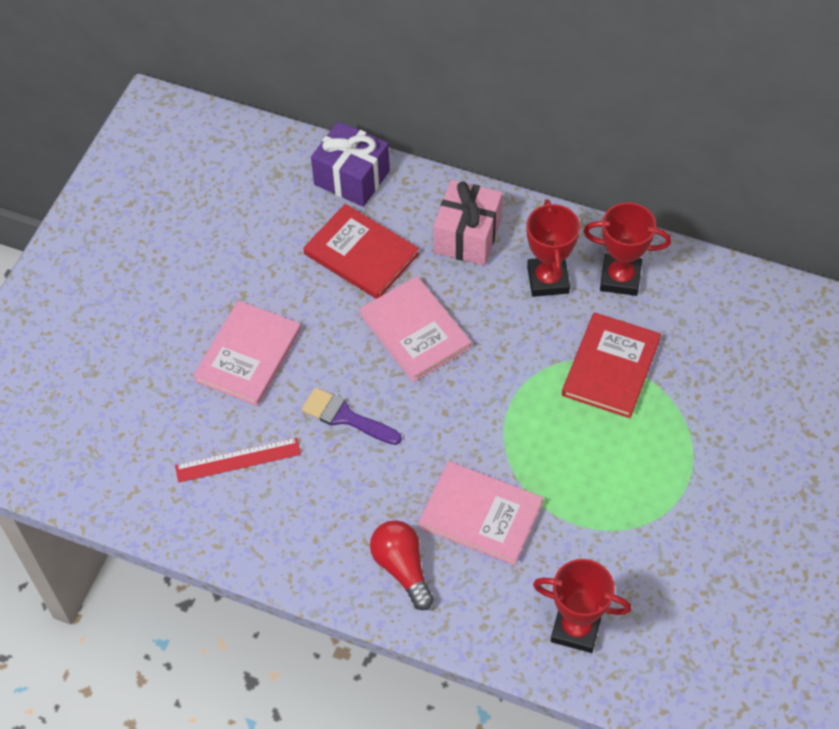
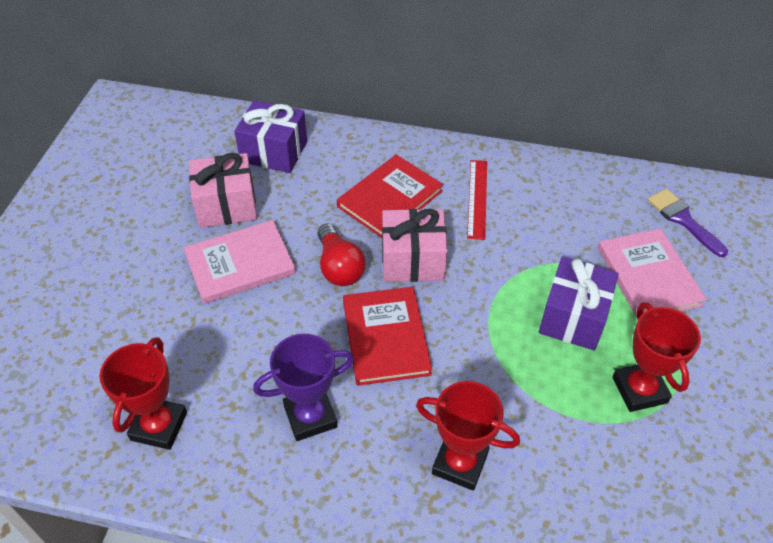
pink book: 3 -> 2
pink gift: 1 -> 2
purple gift: 1 -> 2
purple trophy: 0 -> 1

